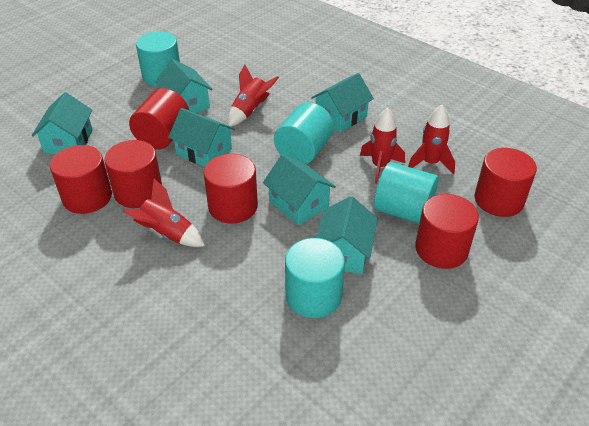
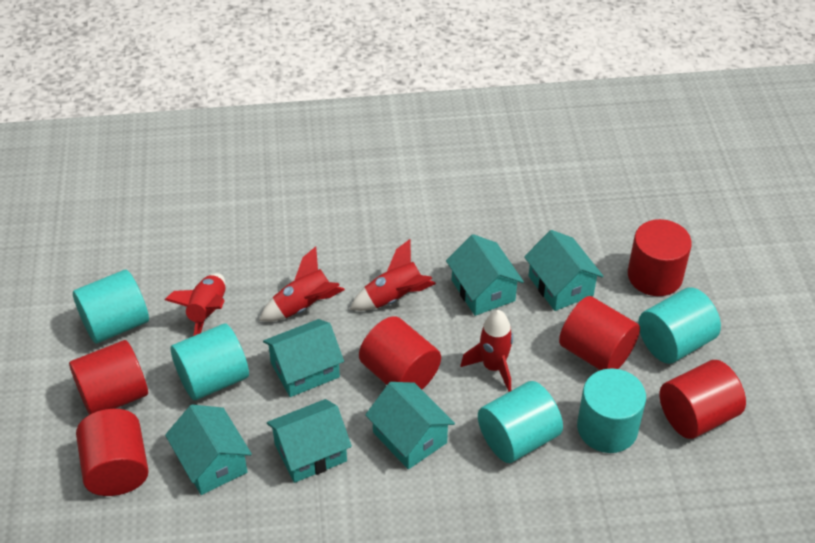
turquoise cylinder: 4 -> 5

